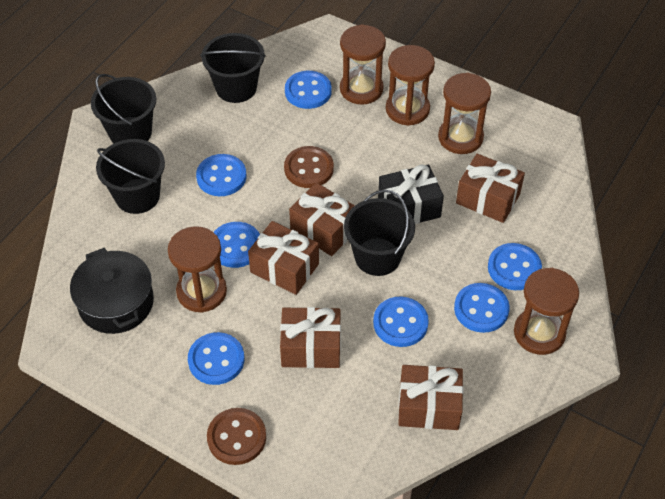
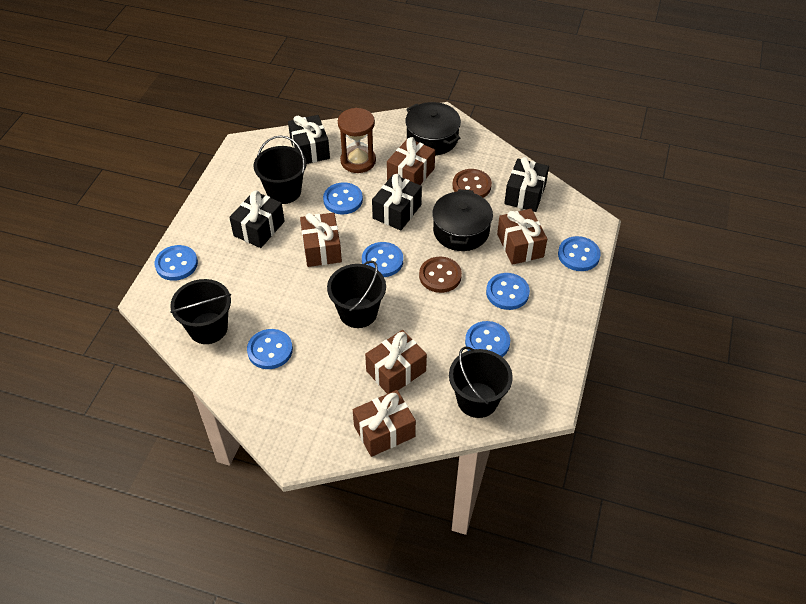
black gift: 1 -> 4
black pot: 1 -> 2
brown hourglass: 5 -> 1

